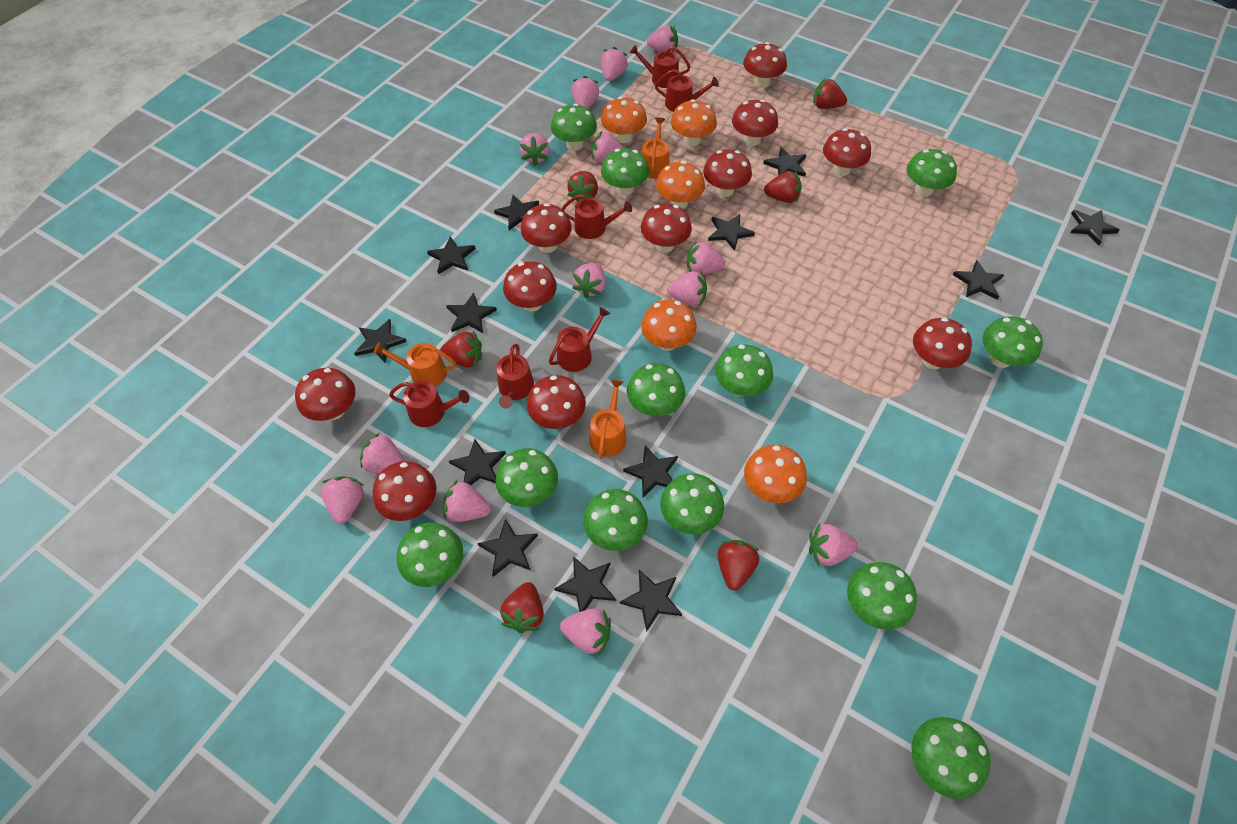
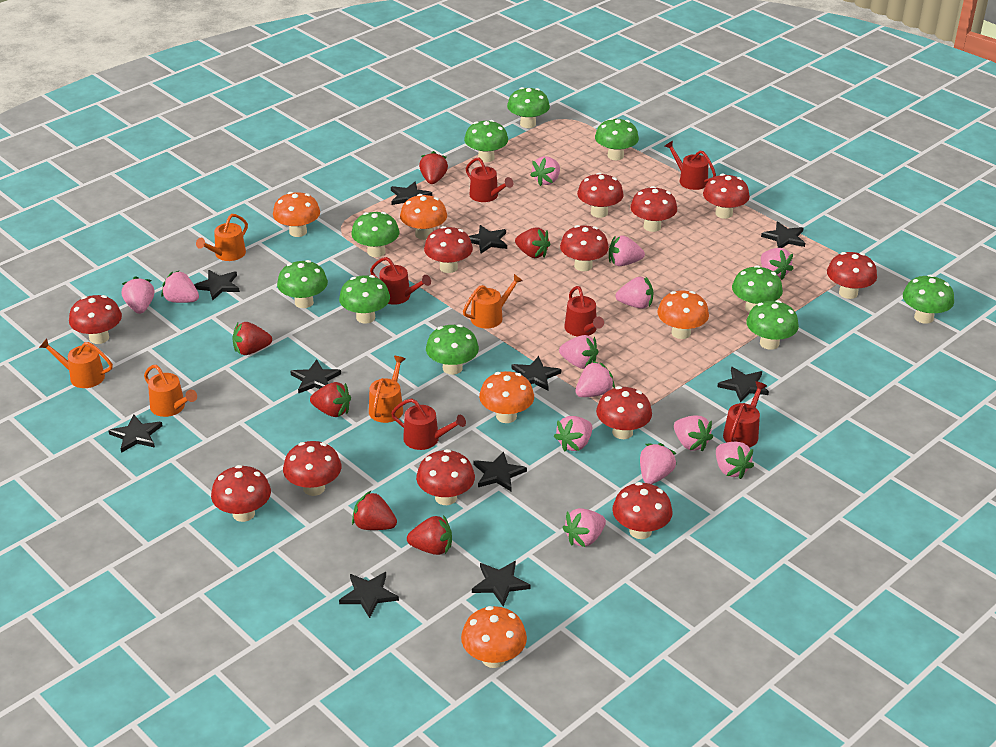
black star: 13 -> 11
green mushroom: 12 -> 10
orange watering can: 3 -> 5
red mushroom: 11 -> 12

